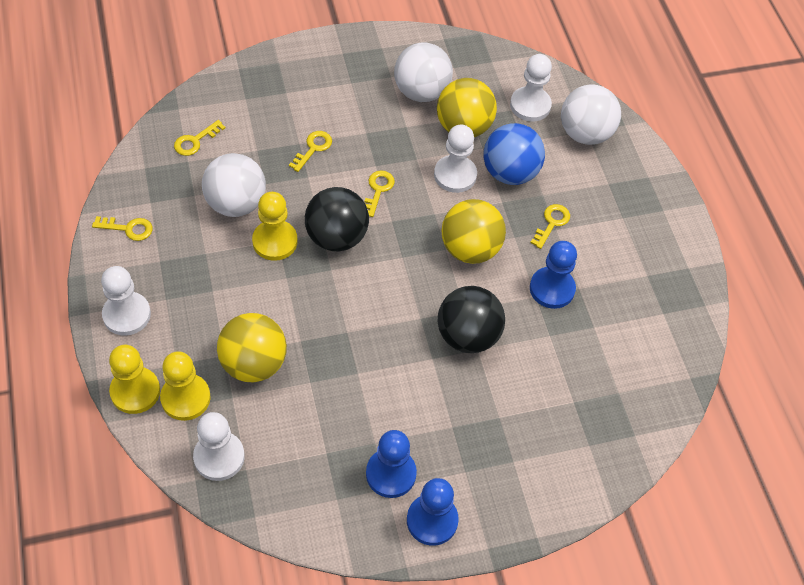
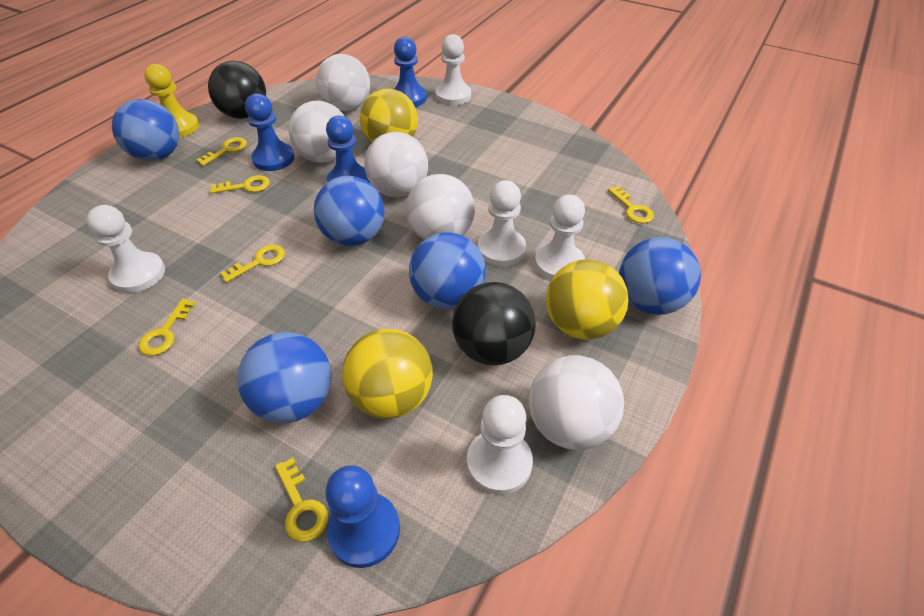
blue ball: 1 -> 5
blue pawn: 3 -> 4
white ball: 3 -> 5
white pawn: 4 -> 5
yellow key: 5 -> 6
yellow pawn: 3 -> 1

